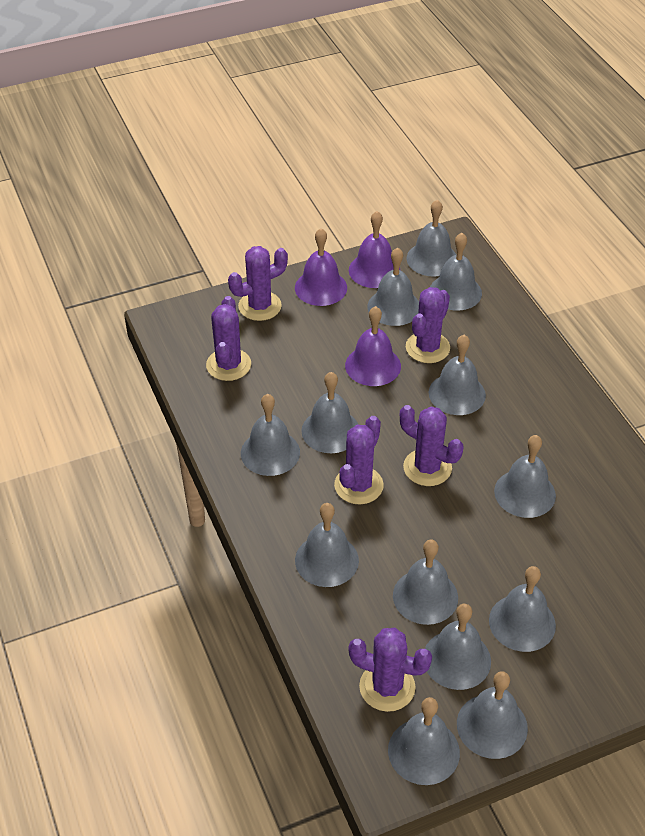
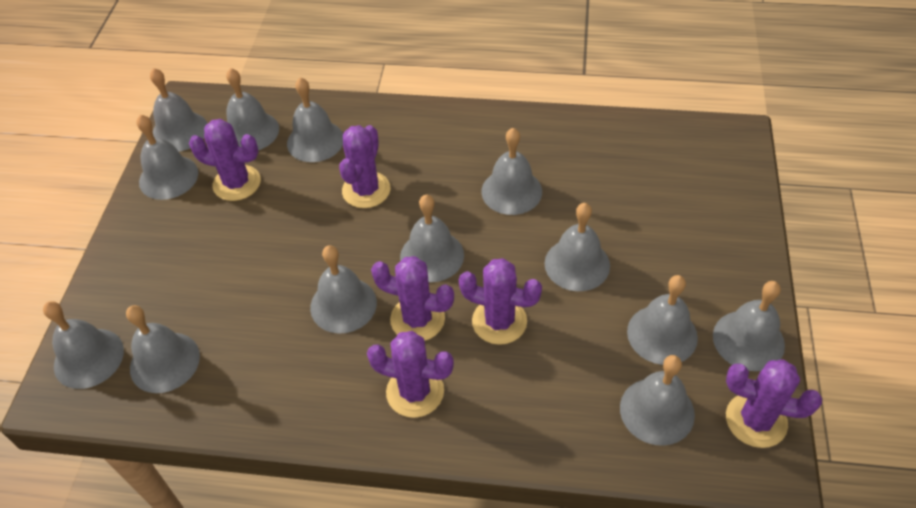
purple bell: 3 -> 0

